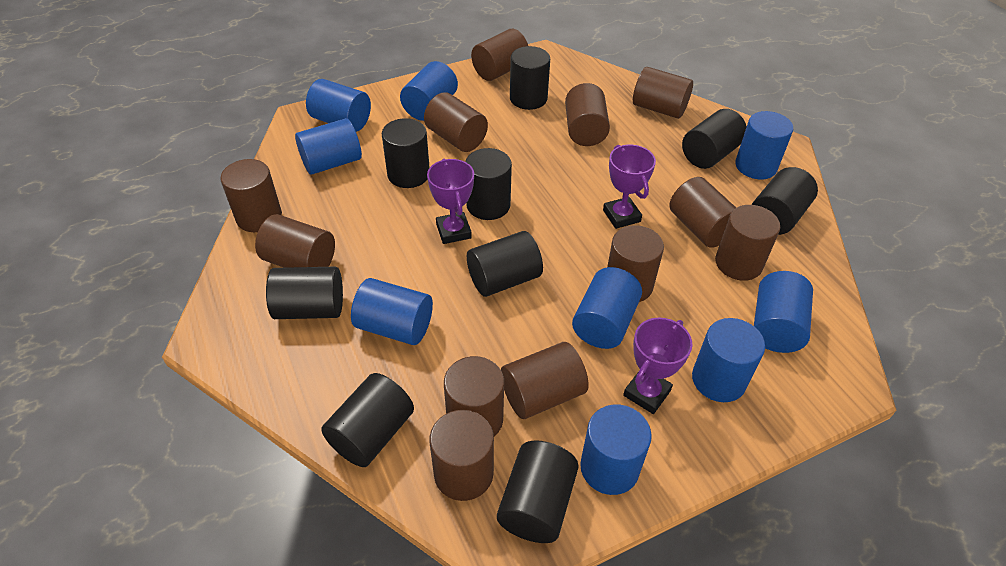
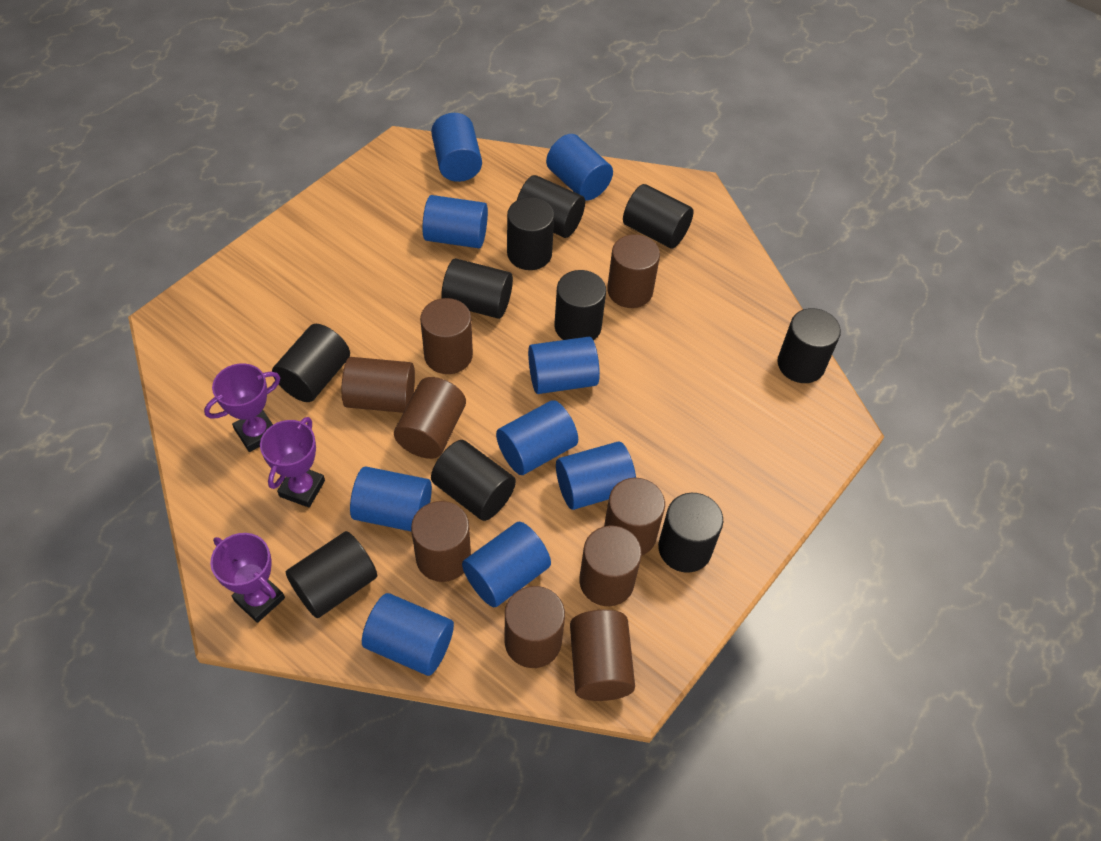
black cylinder: 9 -> 10
brown cylinder: 12 -> 9

